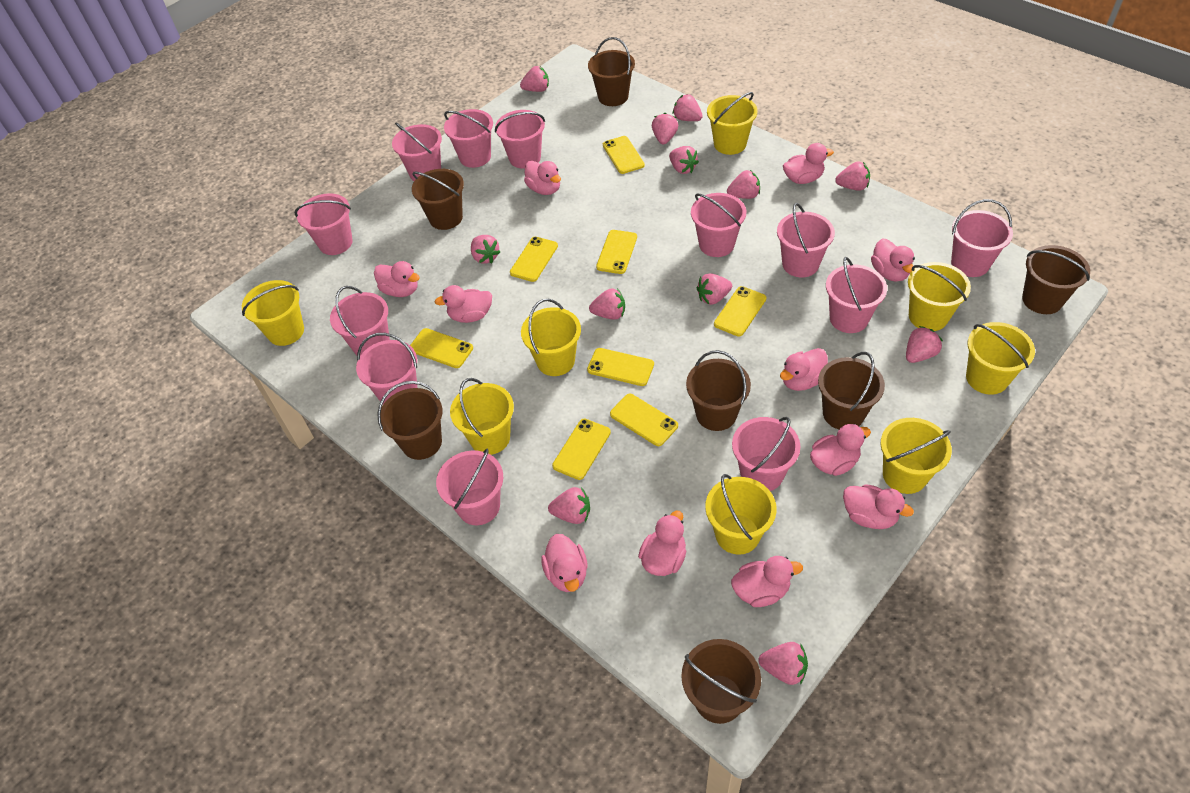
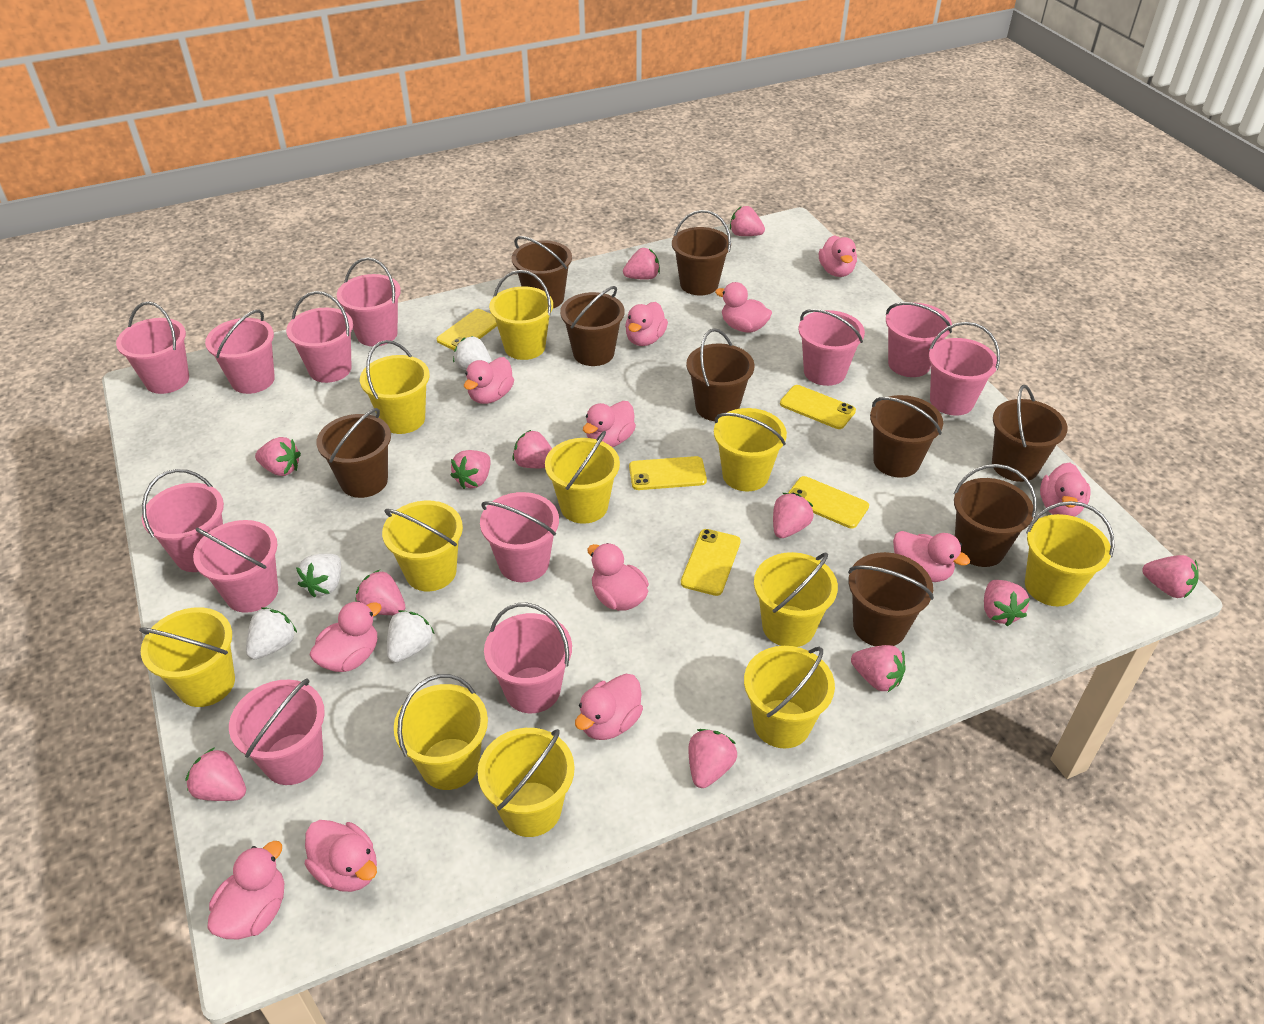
brown bucket: 7 -> 9
pink duck: 11 -> 12
white strawberry: 0 -> 4
yellow bucket: 8 -> 11
yellow phone: 8 -> 5

